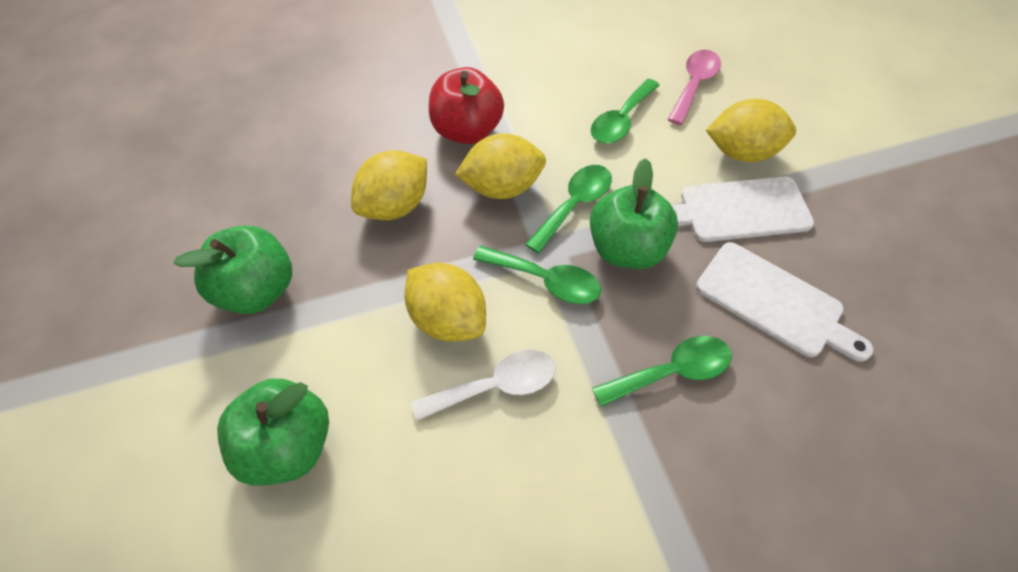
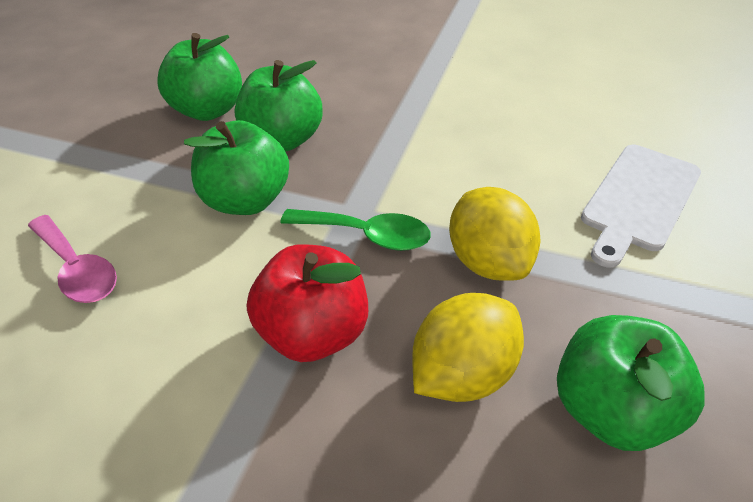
green apple: 3 -> 4
green spoon: 4 -> 1
white cutting board: 2 -> 1
white spoon: 1 -> 0
yellow lemon: 4 -> 2

